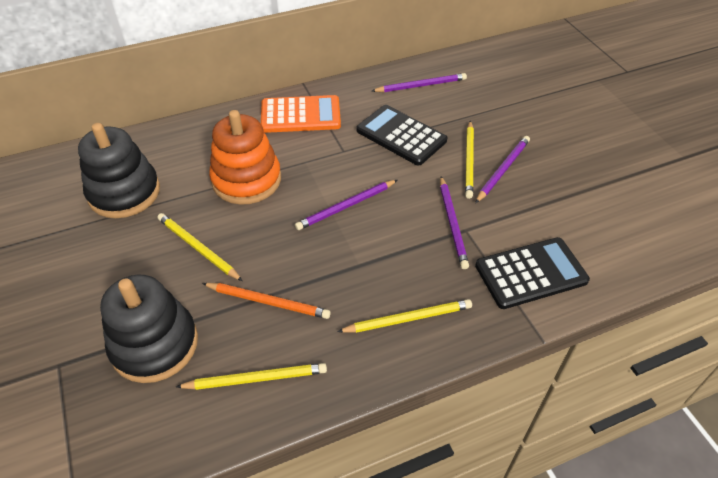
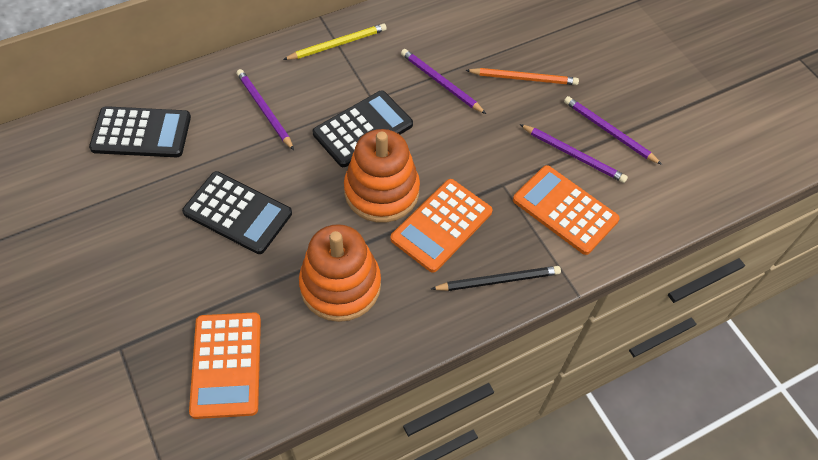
black calculator: 2 -> 3
black pencil: 0 -> 1
black stacking toy: 2 -> 0
orange calculator: 1 -> 3
orange stacking toy: 1 -> 2
yellow pencil: 4 -> 1

